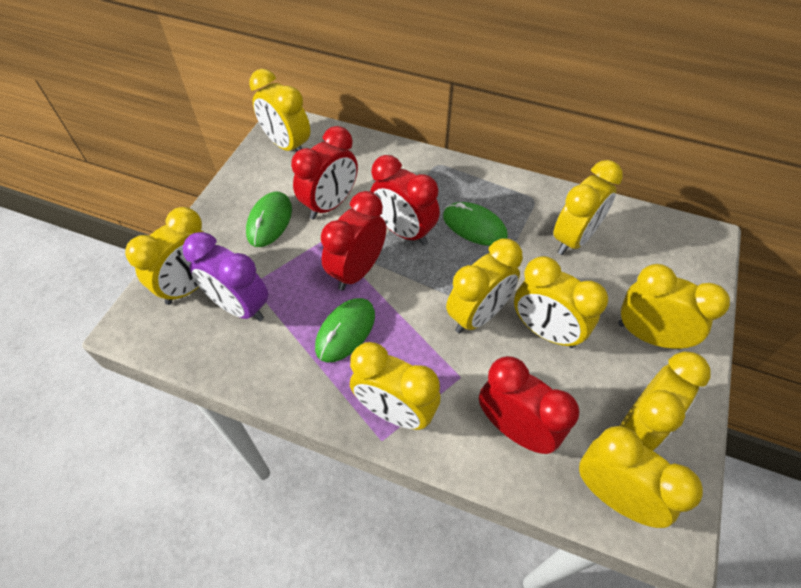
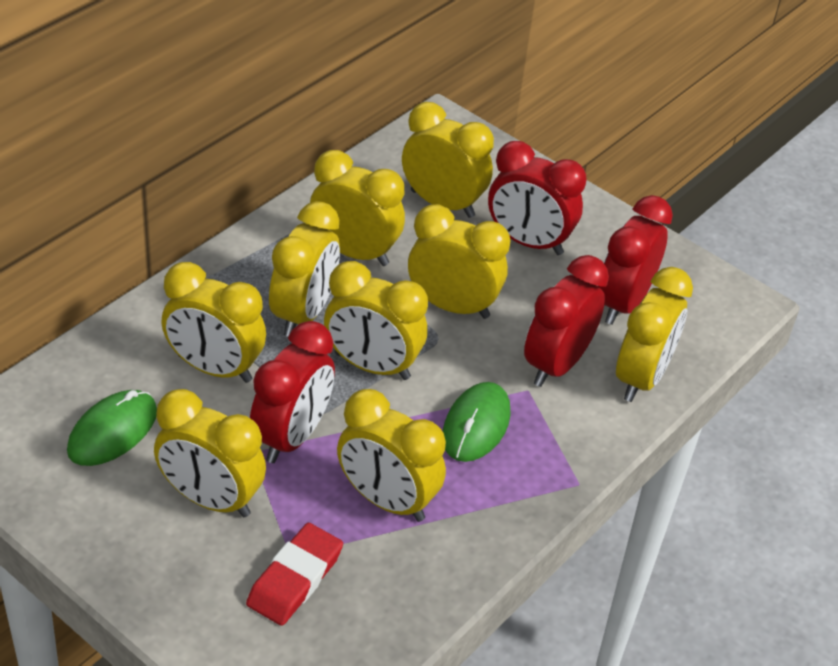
green mouse: 3 -> 2
purple clock: 1 -> 0
red eraser: 0 -> 1

